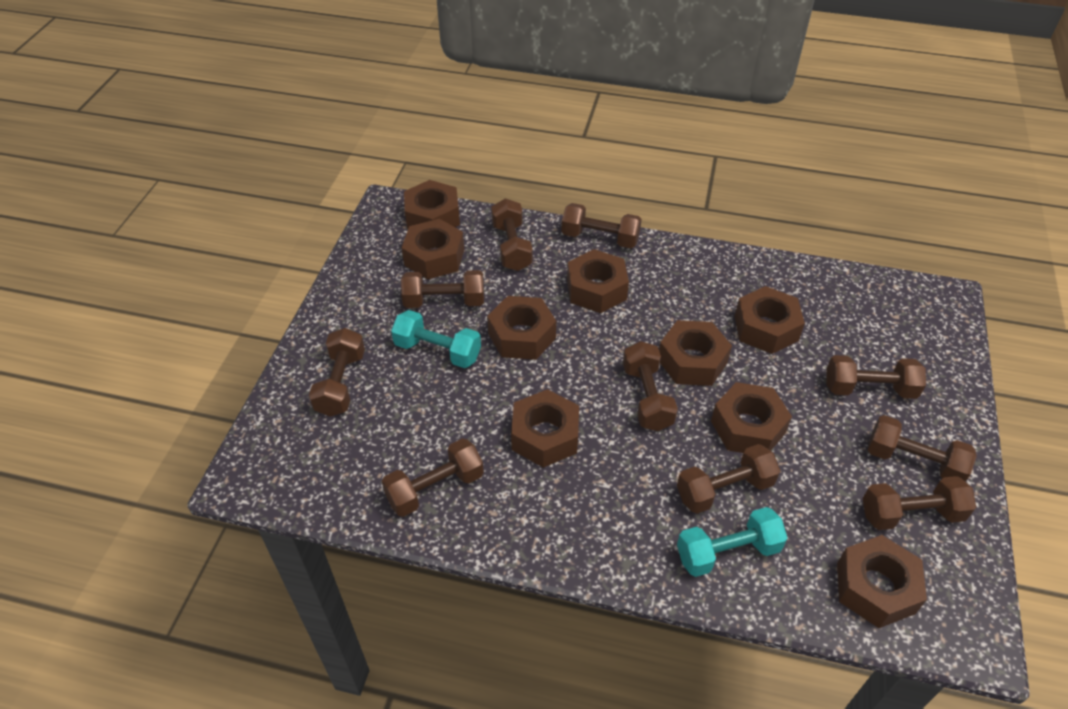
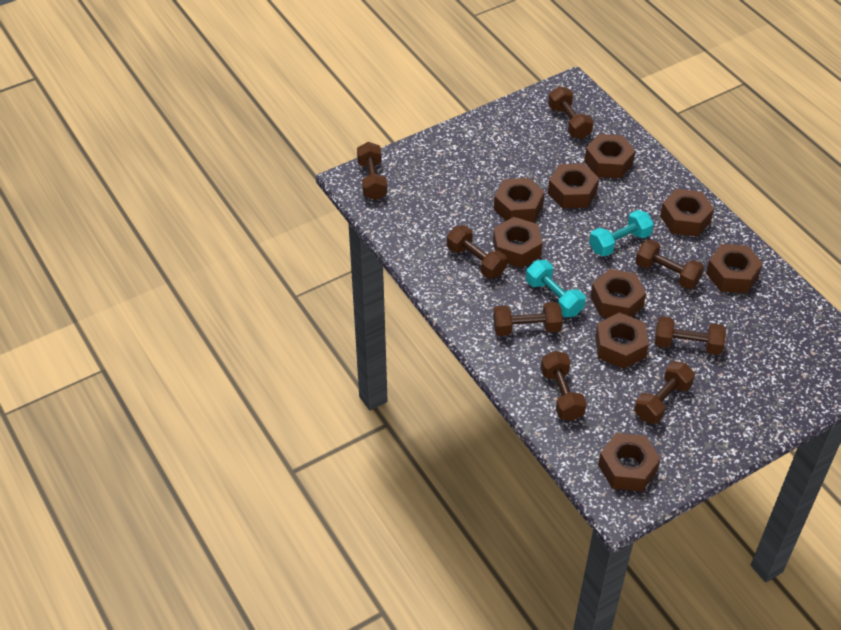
brown dumbbell: 10 -> 8

